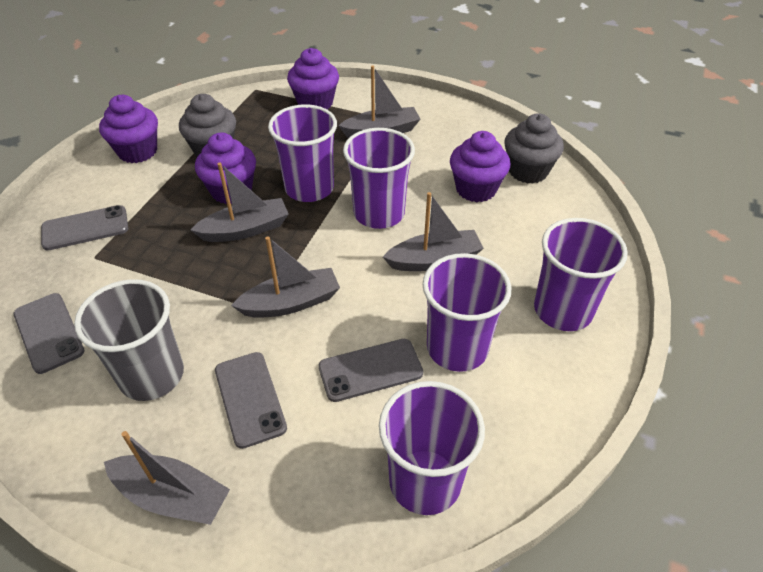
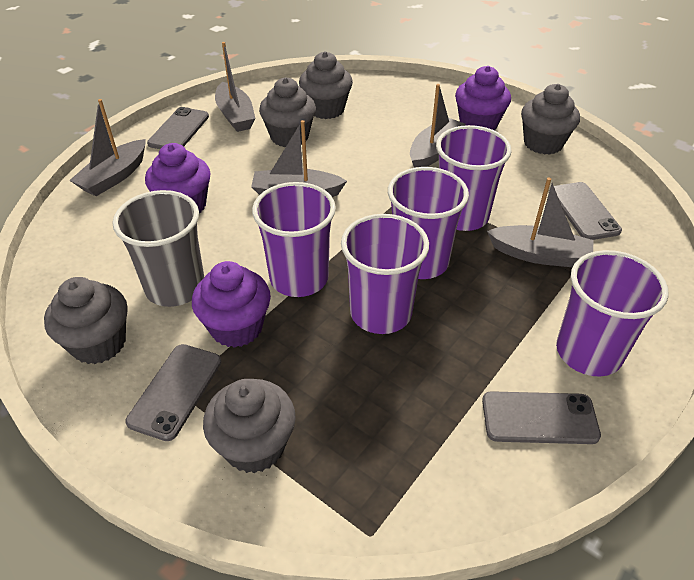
grey cupcake: 2 -> 5
purple cupcake: 4 -> 3

